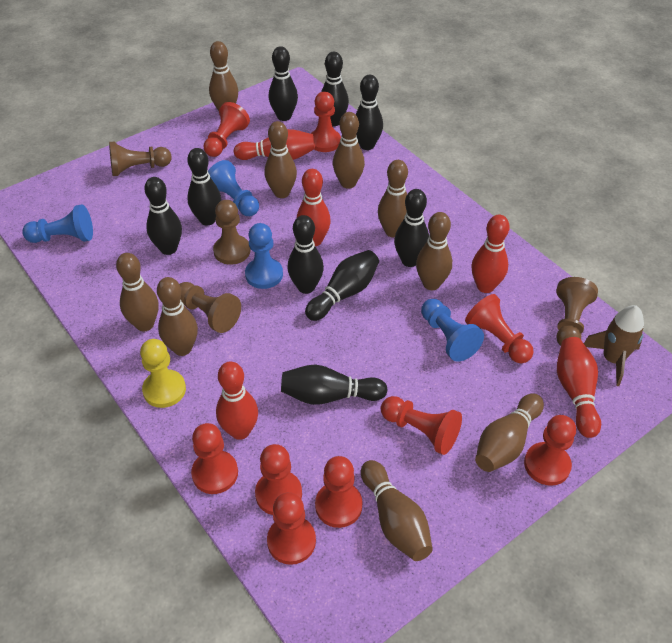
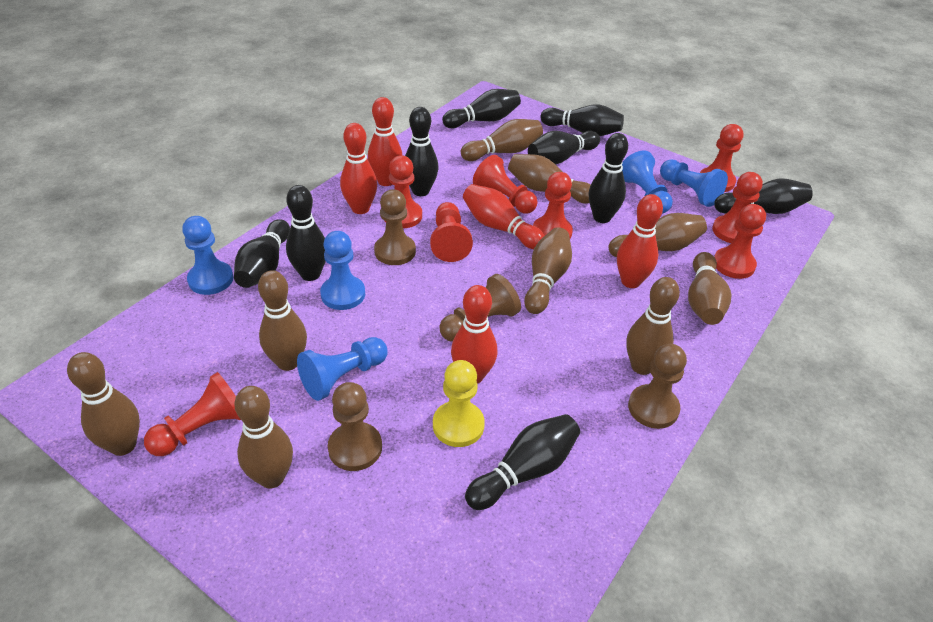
blue pawn: 4 -> 5
brown rocket: 1 -> 0
red pawn: 9 -> 8

